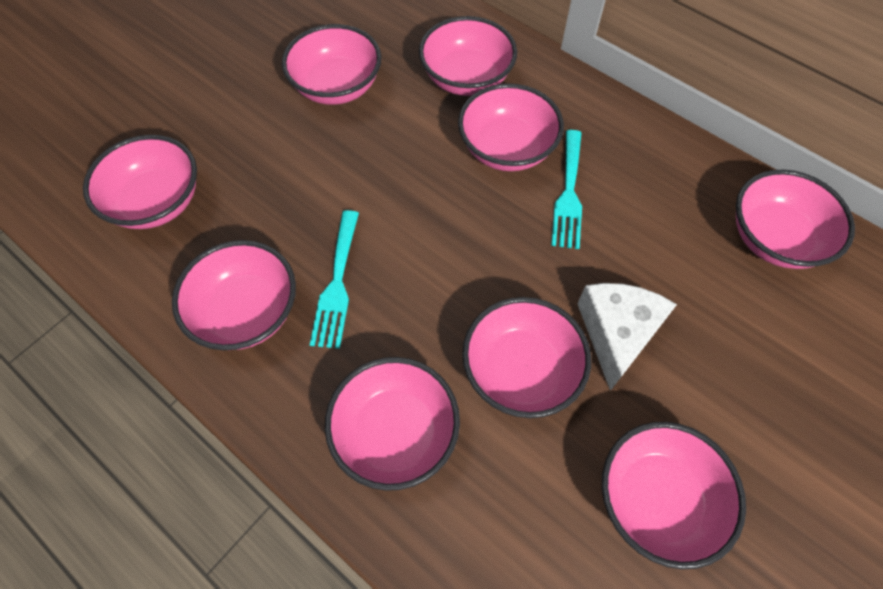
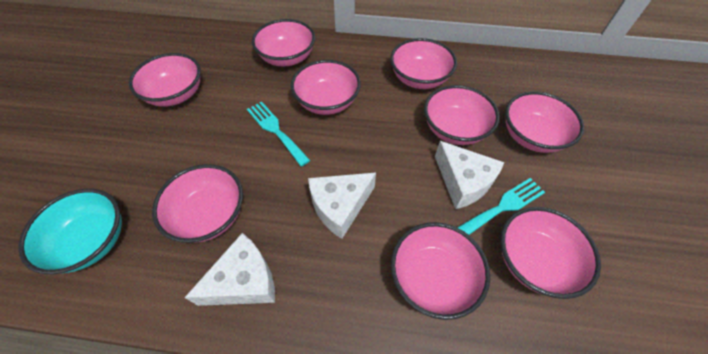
turquoise bowl: 0 -> 1
white cheese: 1 -> 3

